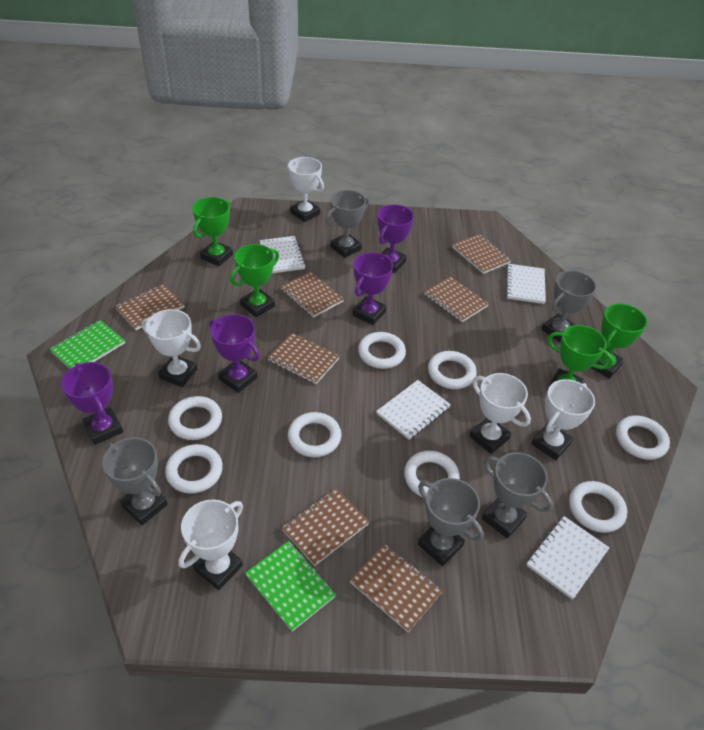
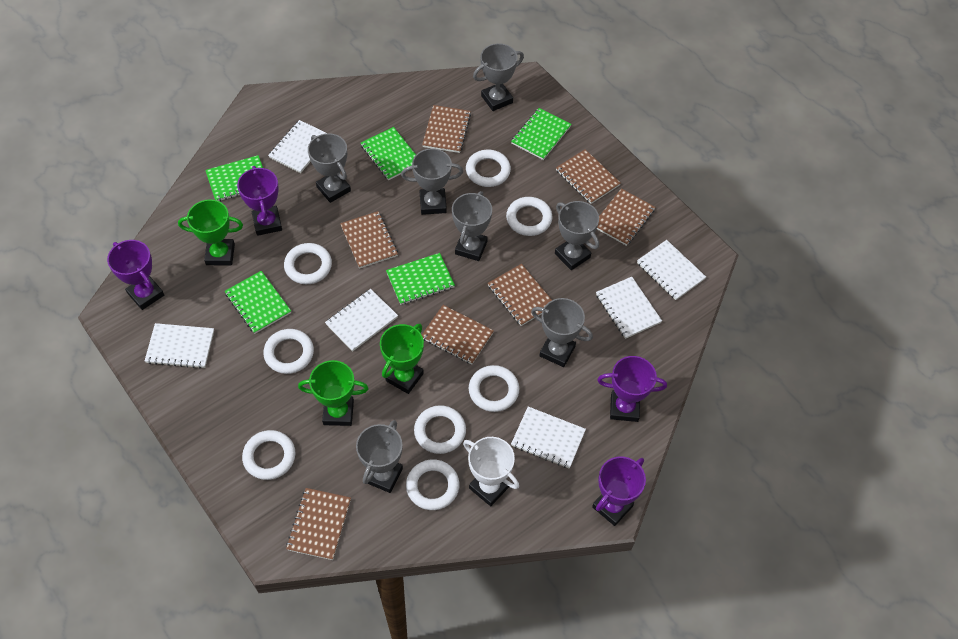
green notebook: 2 -> 5
green trophy: 4 -> 3
grey trophy: 5 -> 7
white notebook: 4 -> 6
white trophy: 5 -> 1

